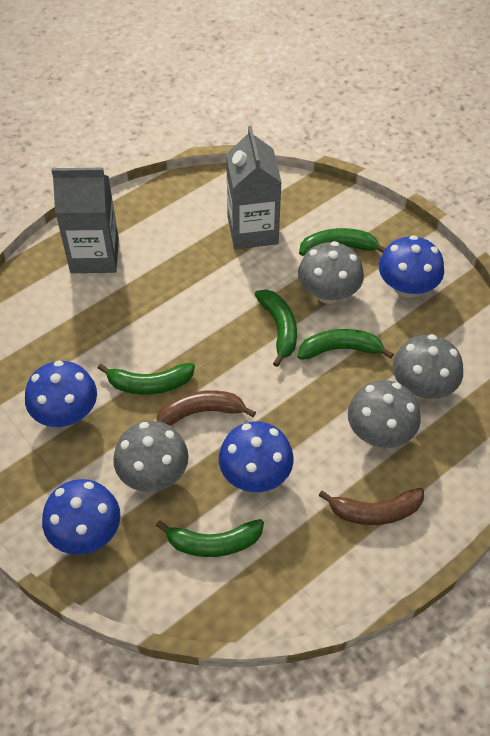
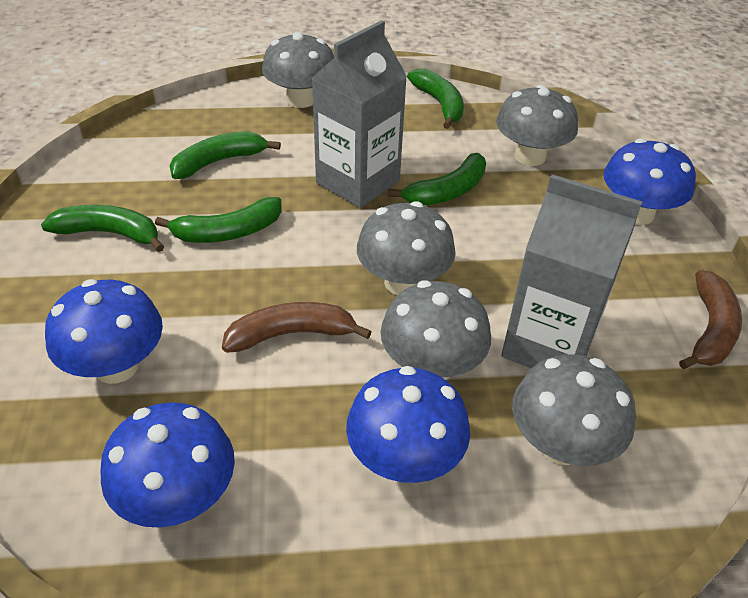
grey mushroom: 4 -> 5

